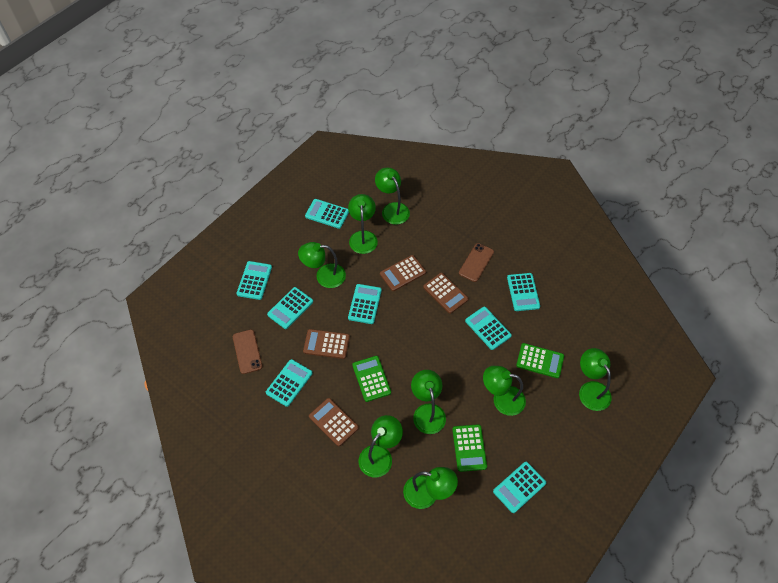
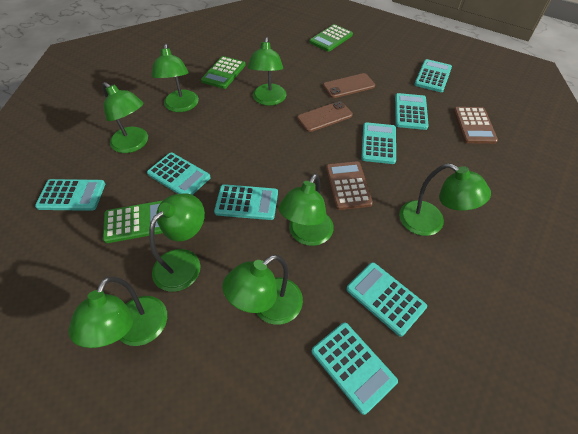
brown calculator: 4 -> 2

